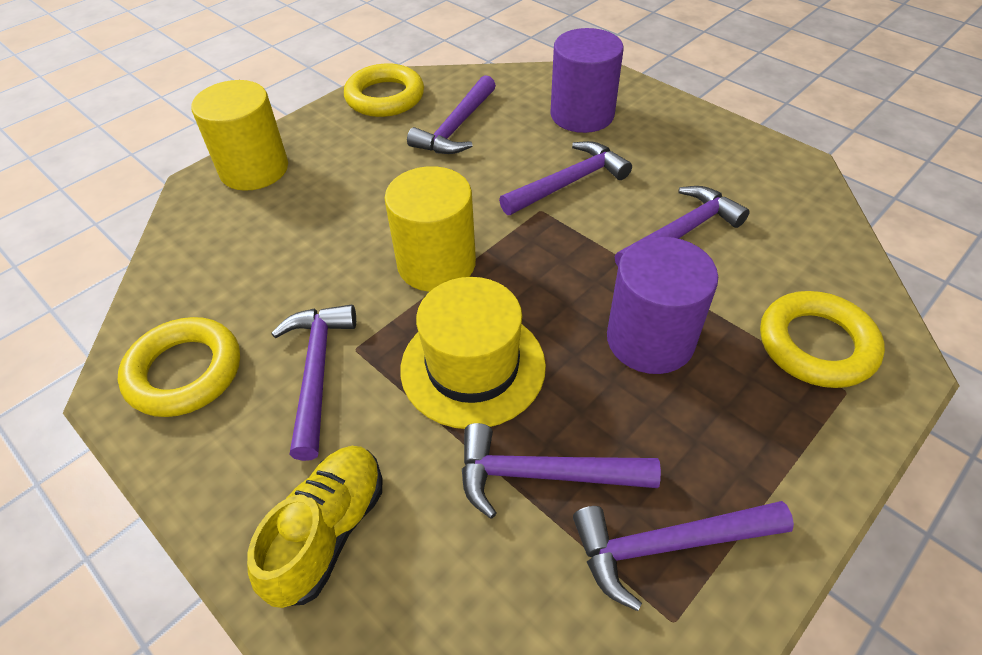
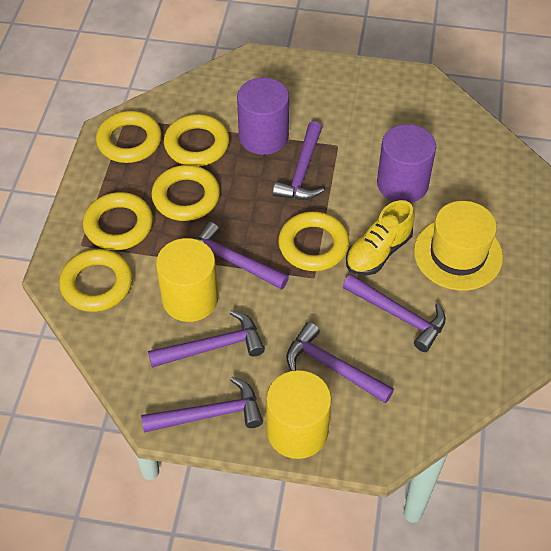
yellow ring: 3 -> 6

